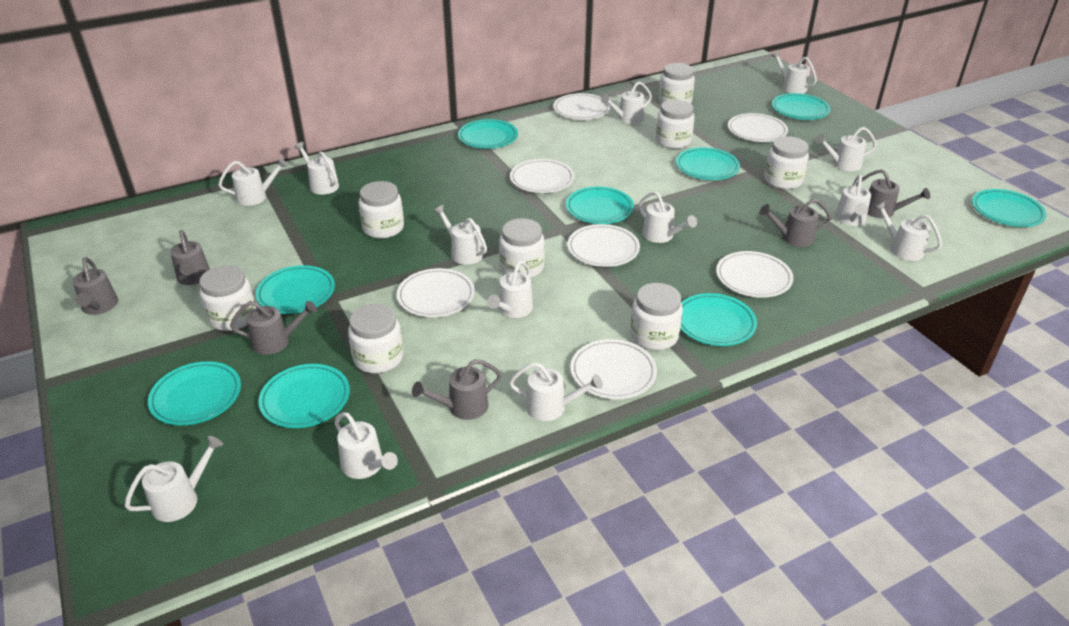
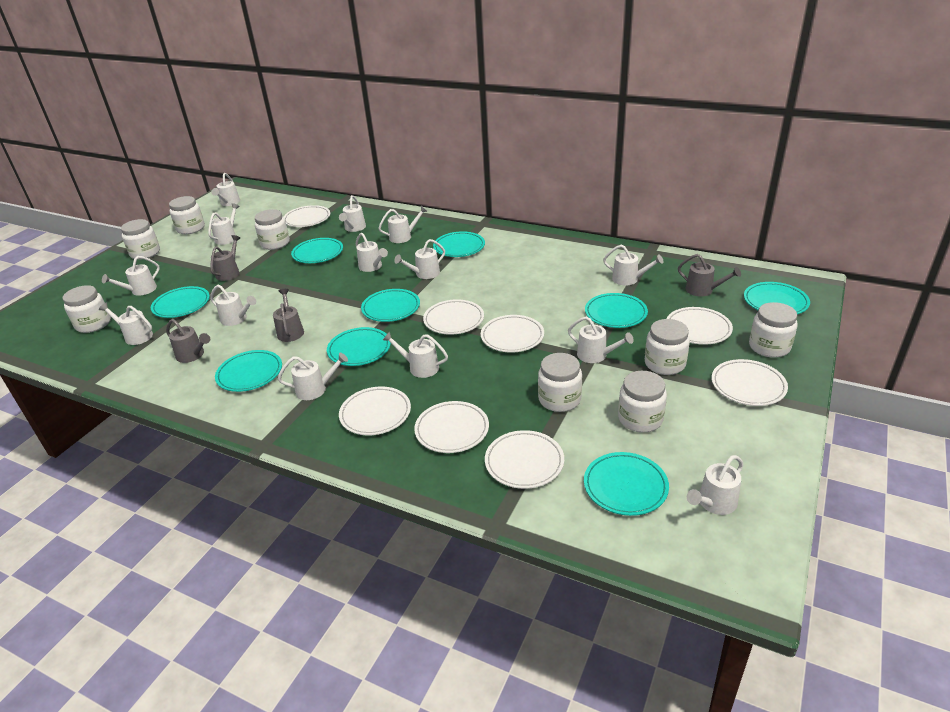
grey watering can: 6 -> 4
white plate: 7 -> 8
white watering can: 13 -> 14

